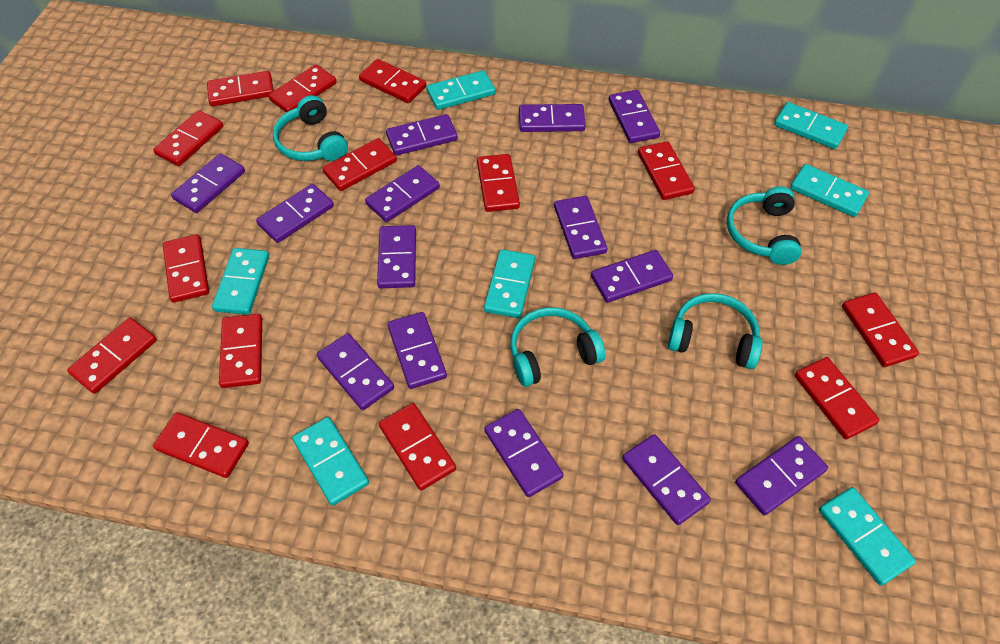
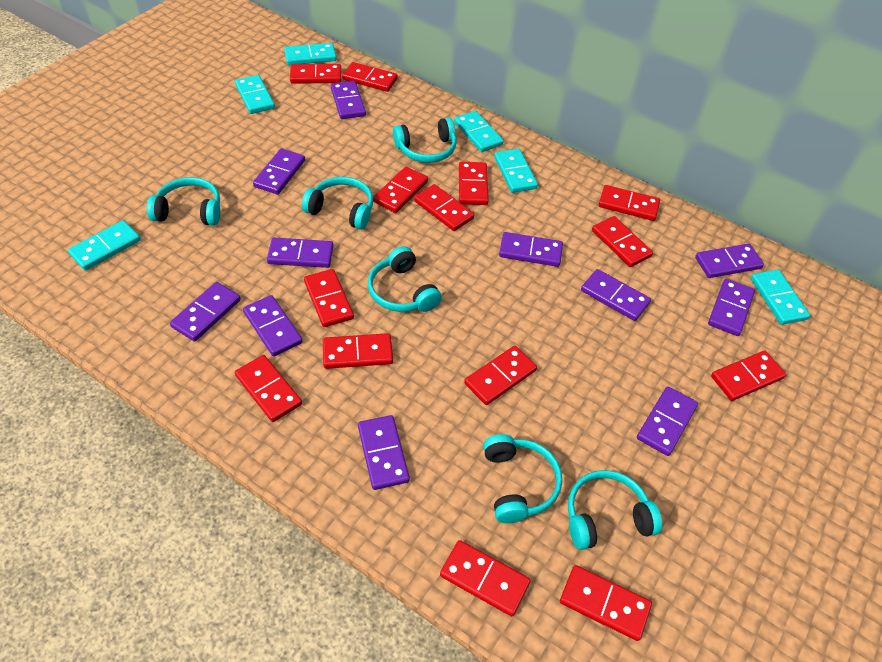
purple domino: 14 -> 11
turquoise domino: 7 -> 6
turquoise headphones: 4 -> 6

